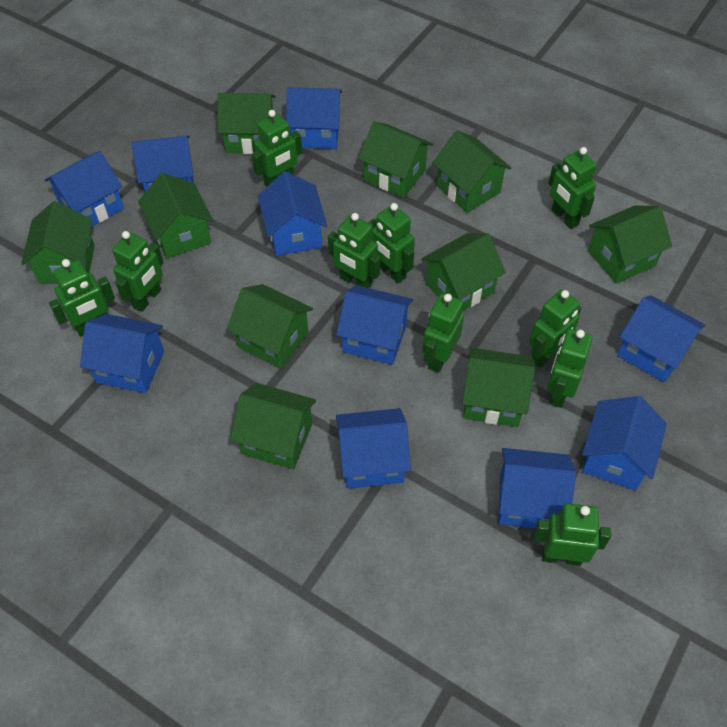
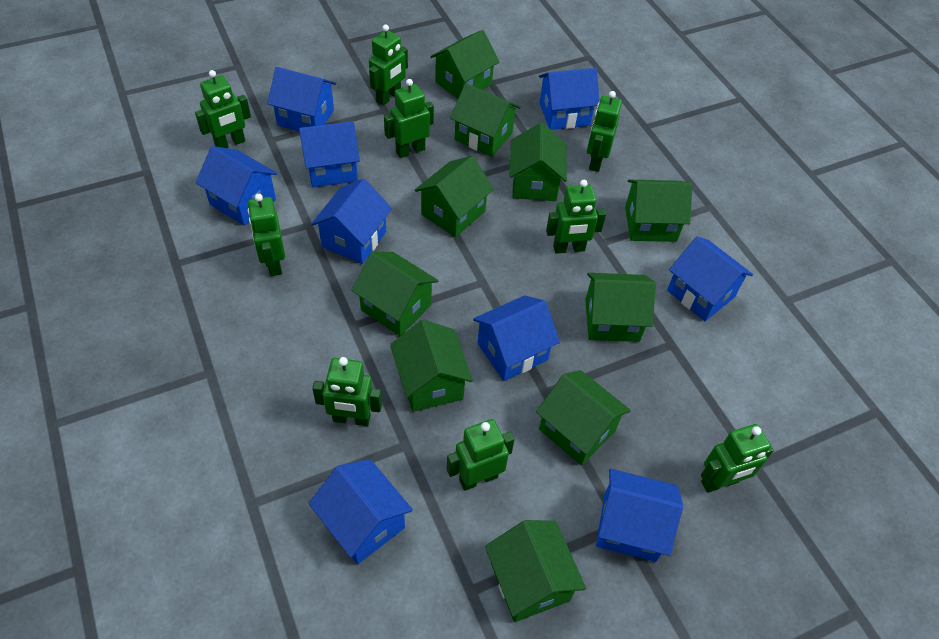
blue house: 10 -> 9
green robot: 10 -> 9

